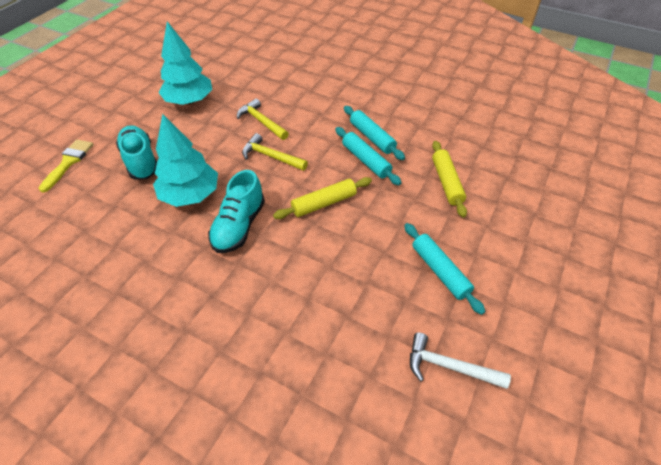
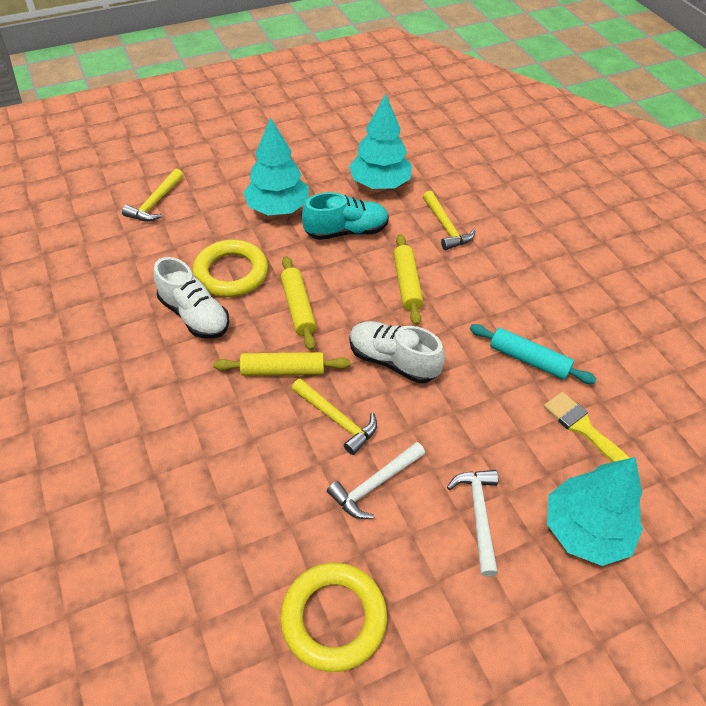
turquoise rolling pin: 3 -> 1
turquoise shoe: 2 -> 1
turquoise tree: 2 -> 3
white hammer: 1 -> 2
white shoe: 0 -> 2
yellow hammer: 2 -> 3
yellow ring: 0 -> 2
yellow rolling pin: 2 -> 3

